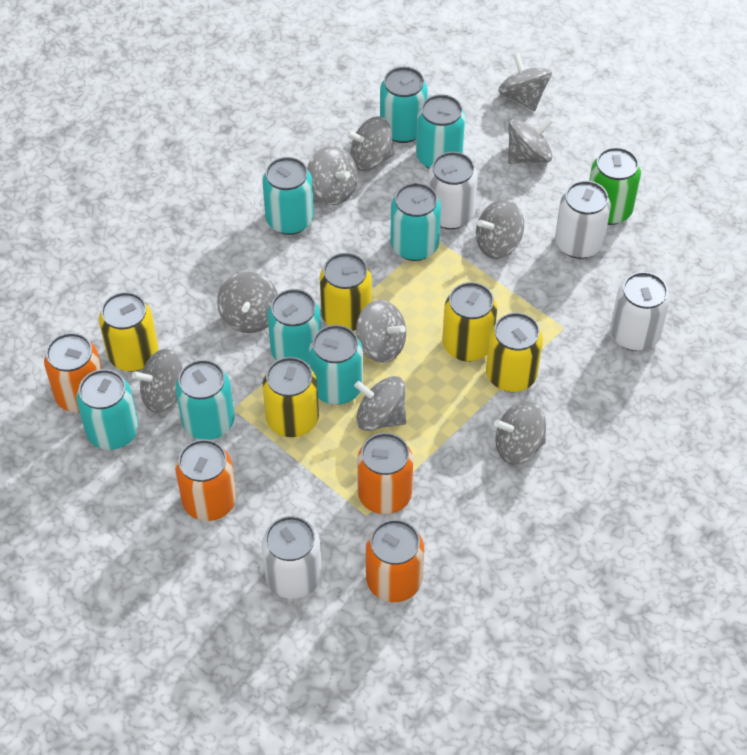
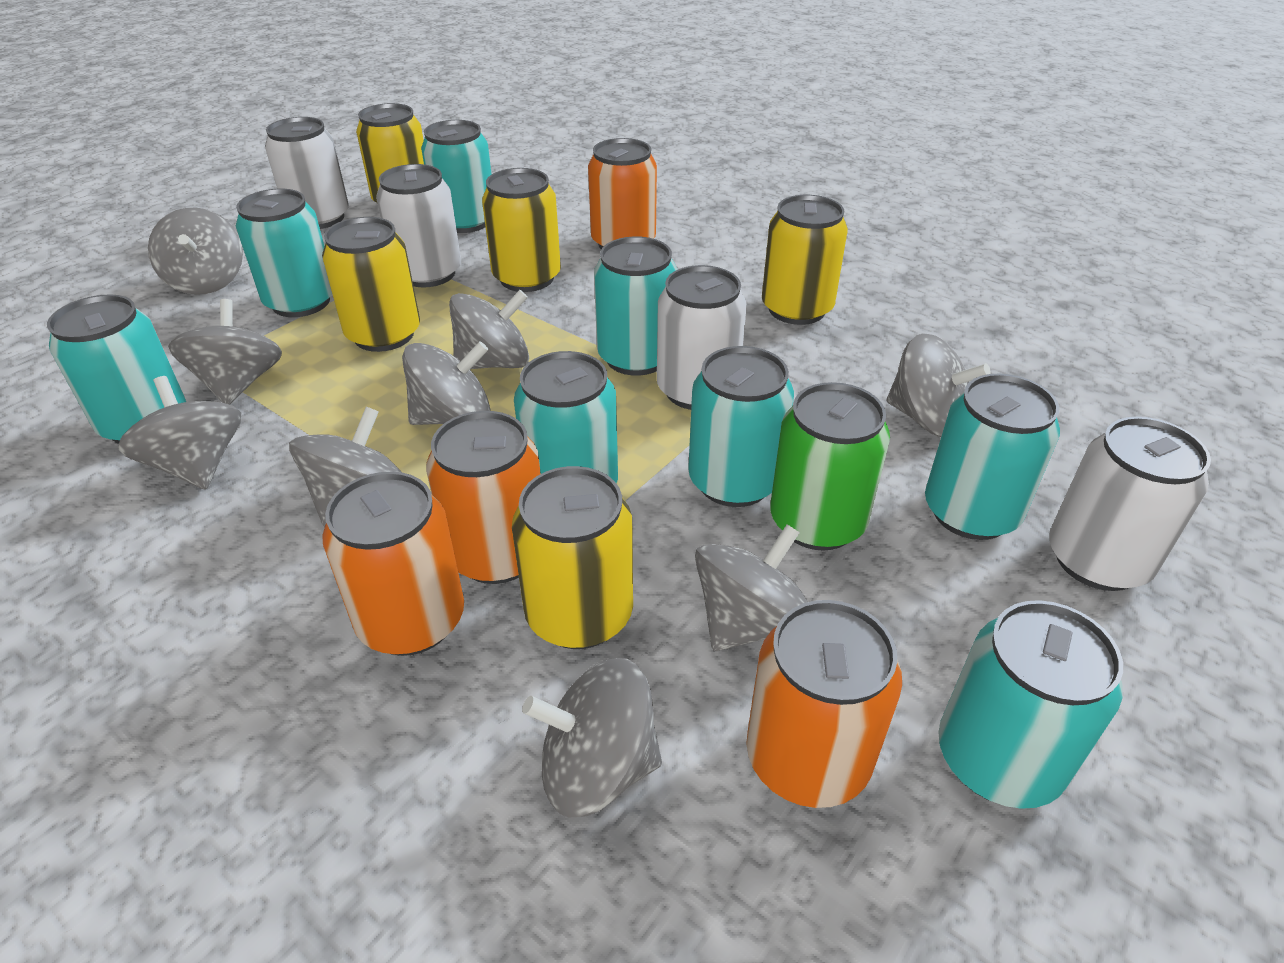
grey spinning top: 10 -> 9

